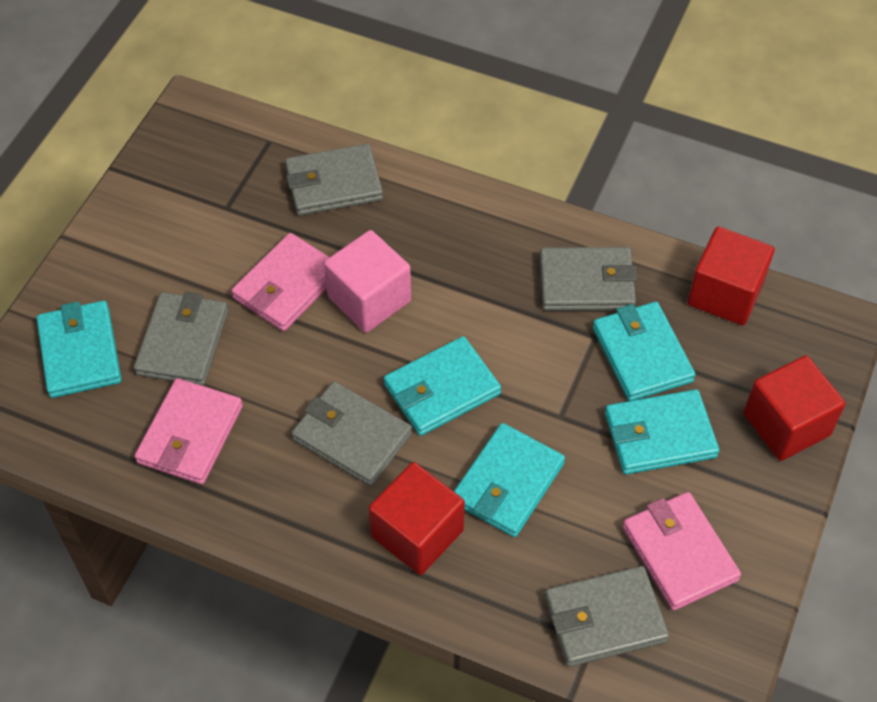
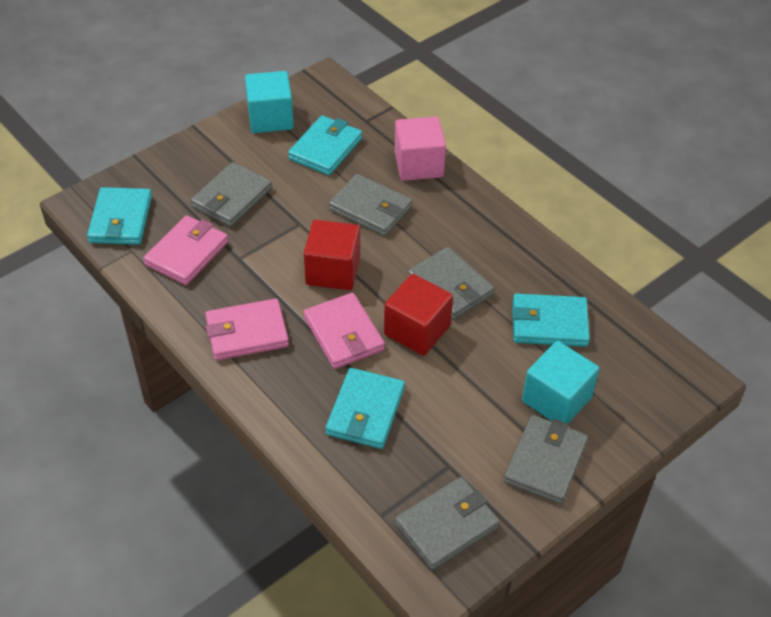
red cube: 3 -> 2
turquoise cube: 0 -> 2
turquoise wallet: 5 -> 4

